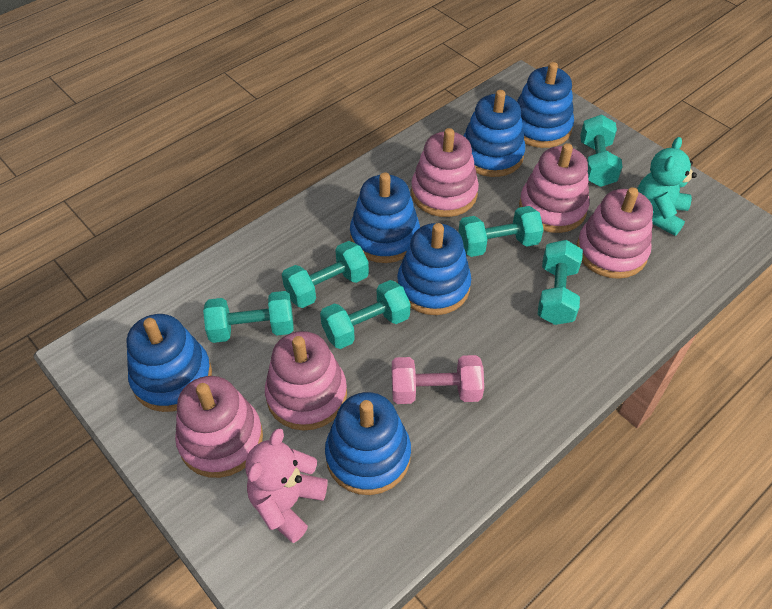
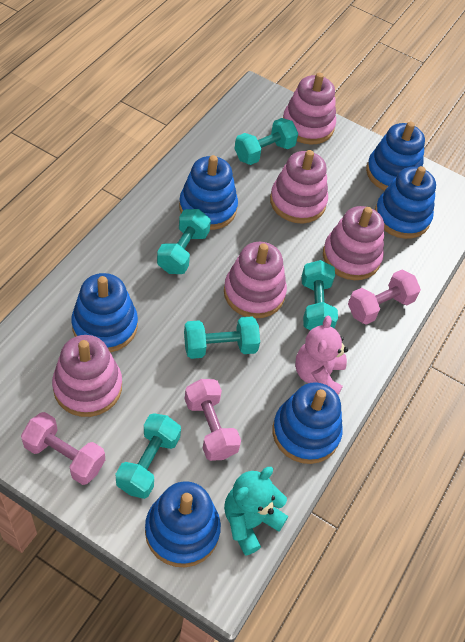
pink dumbbell: 1 -> 3
turquoise dumbbell: 6 -> 5

